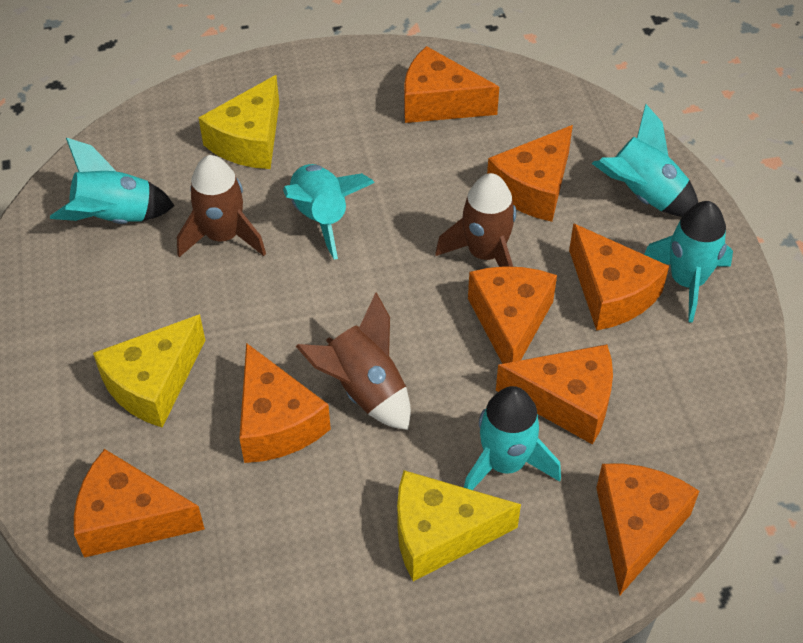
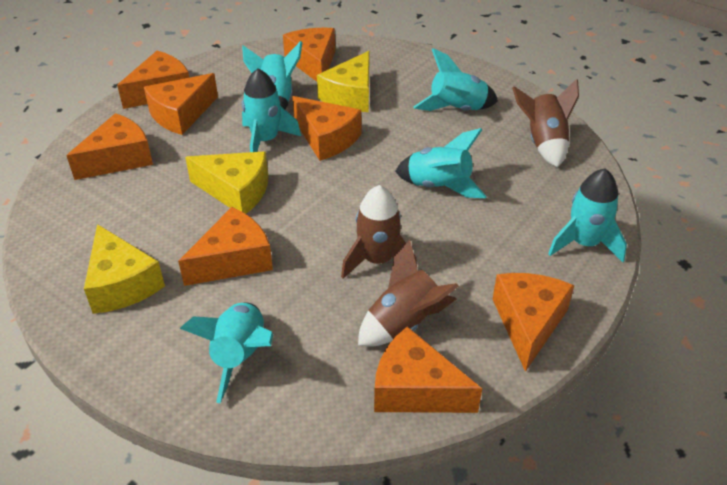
turquoise rocket: 5 -> 6

